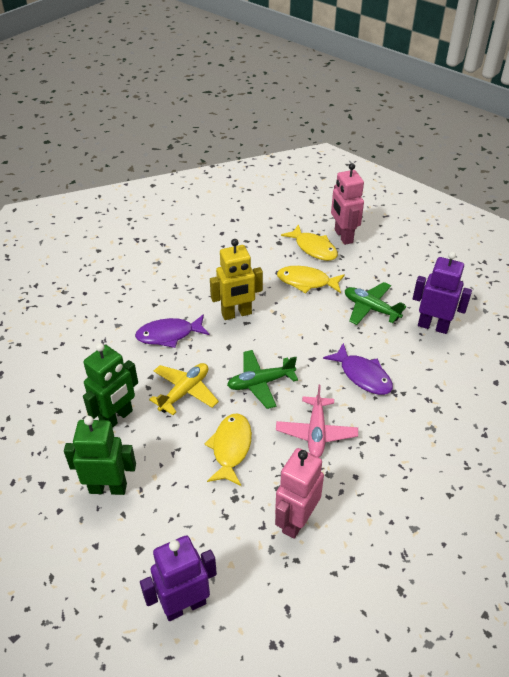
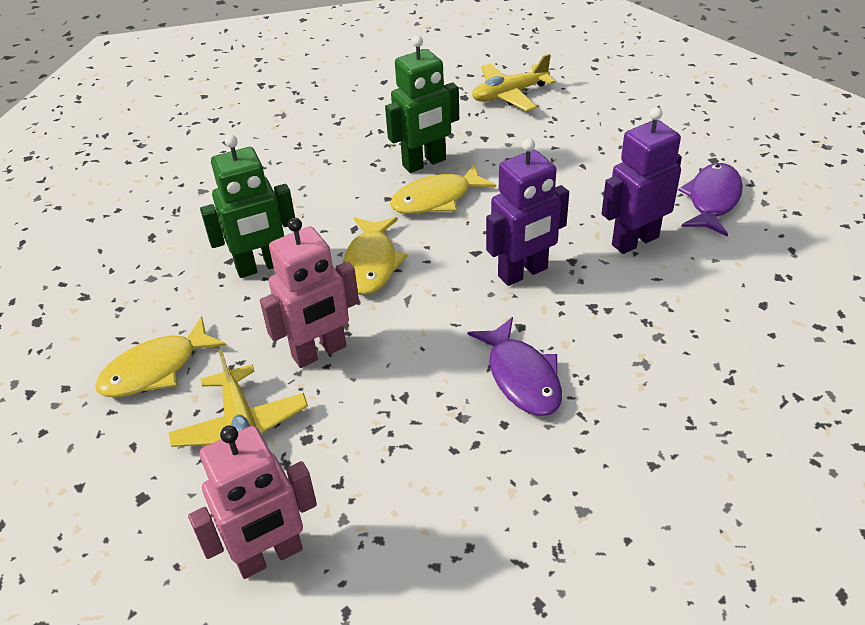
green plane: 2 -> 0
pink plane: 1 -> 0
yellow plane: 1 -> 2
yellow robot: 1 -> 0

